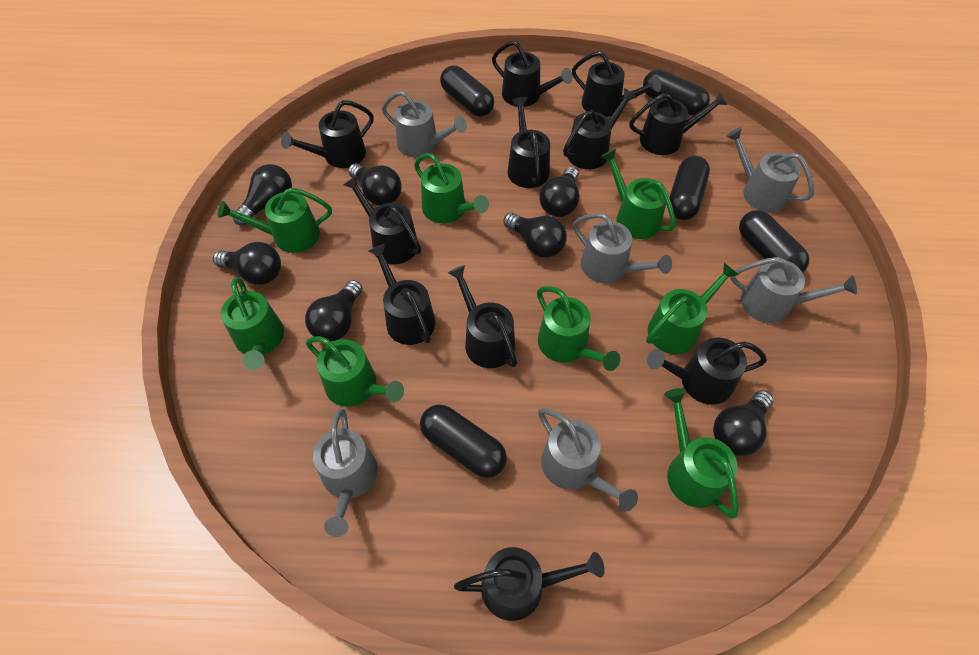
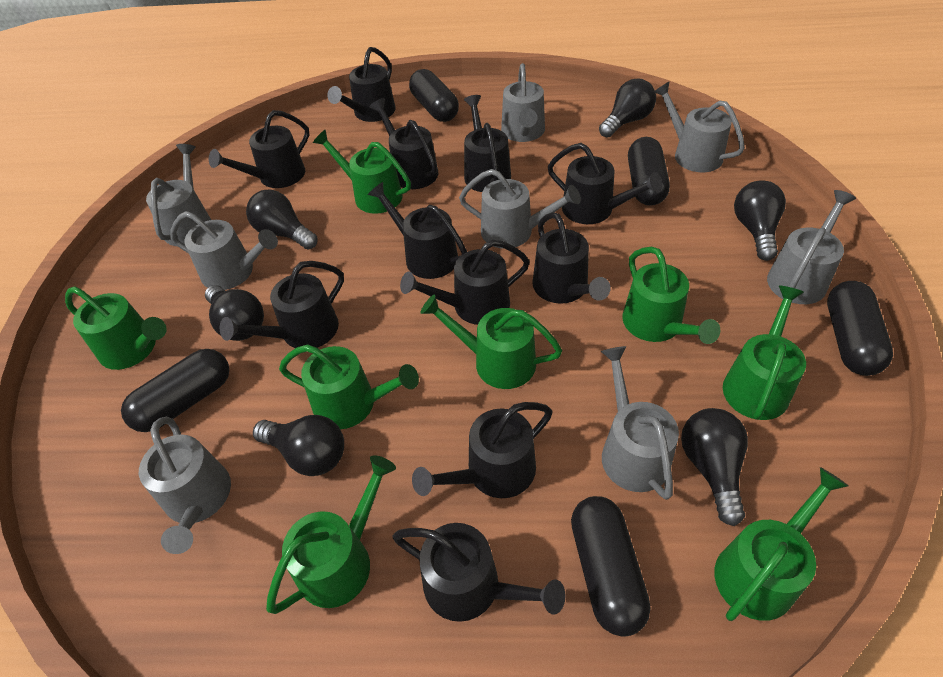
black light bulb: 7 -> 6
grey watering can: 6 -> 8

